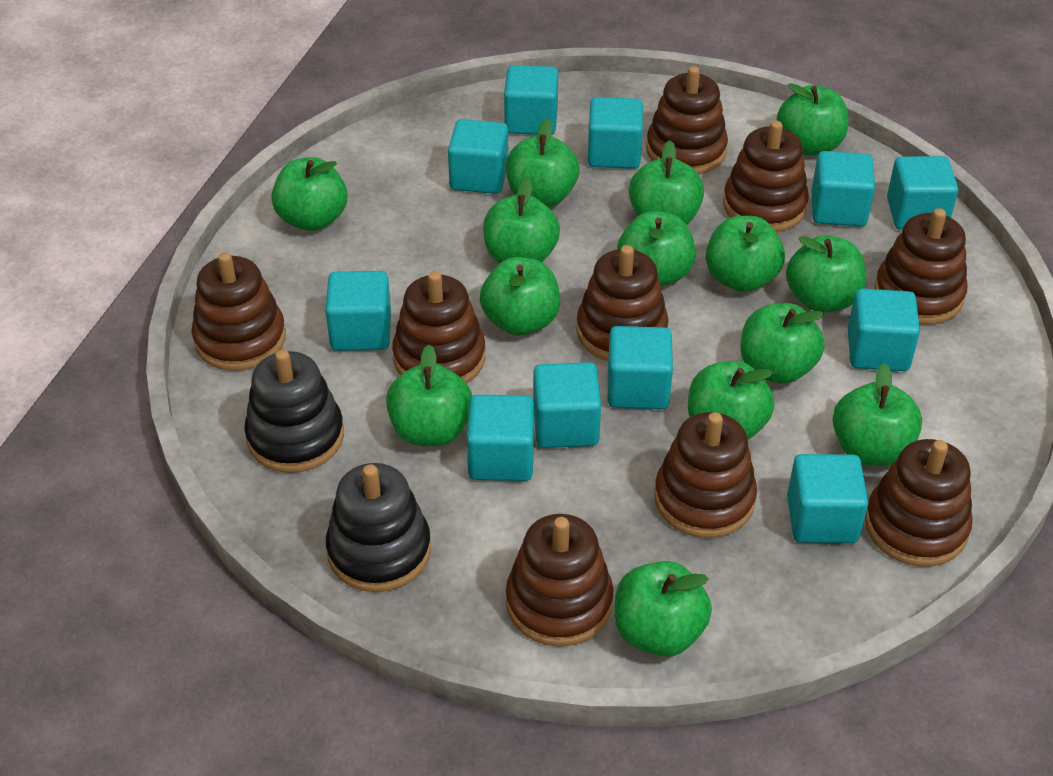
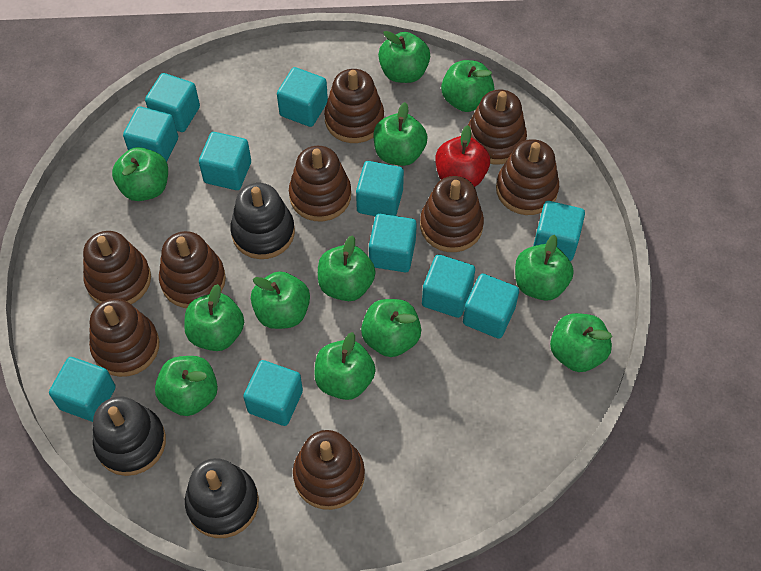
black stacking toy: 2 -> 3
green apple: 14 -> 12
red apple: 0 -> 1

